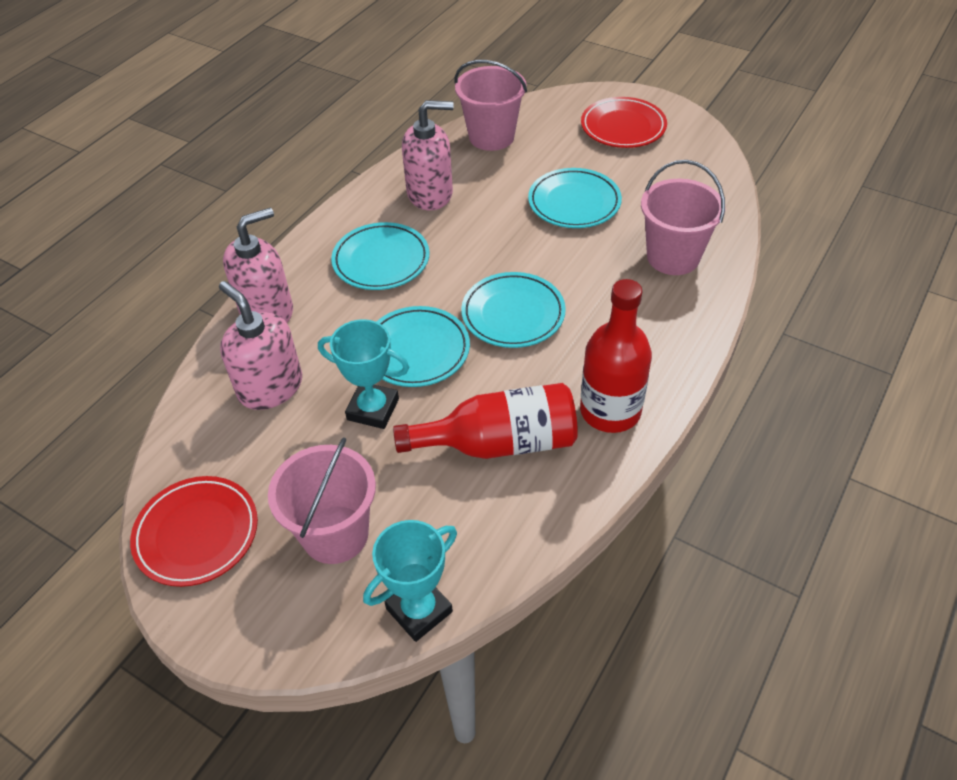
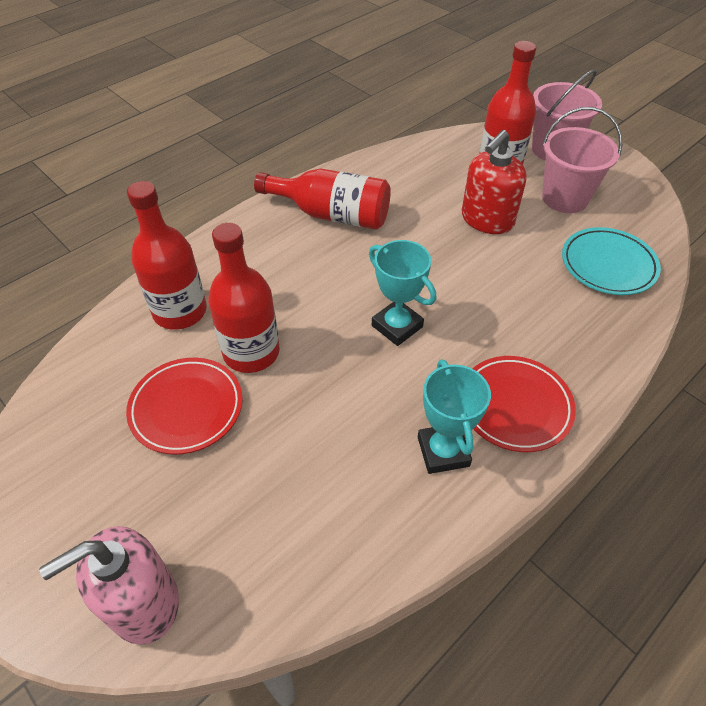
pink bucket: 3 -> 2
pink soap dispenser: 3 -> 1
red bottle: 2 -> 4
red soap dispenser: 0 -> 1
turquoise plate: 4 -> 1

